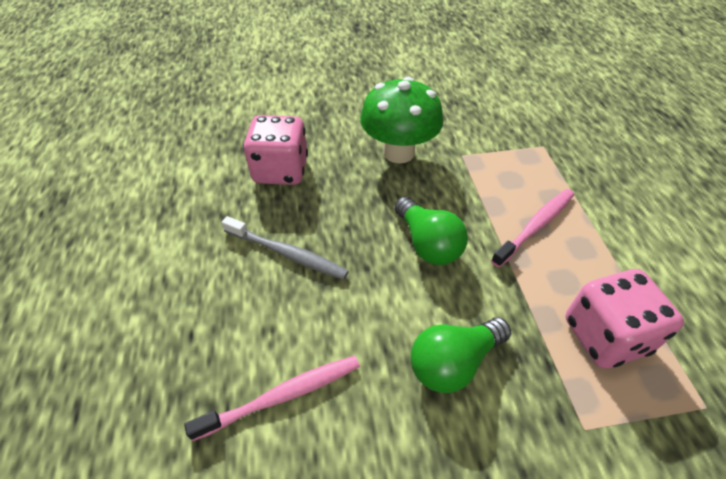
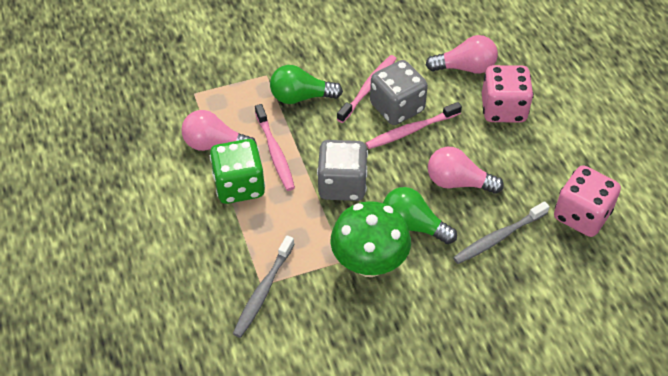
green dice: 0 -> 1
grey dice: 0 -> 2
grey toothbrush: 1 -> 2
pink light bulb: 0 -> 3
pink toothbrush: 2 -> 3

